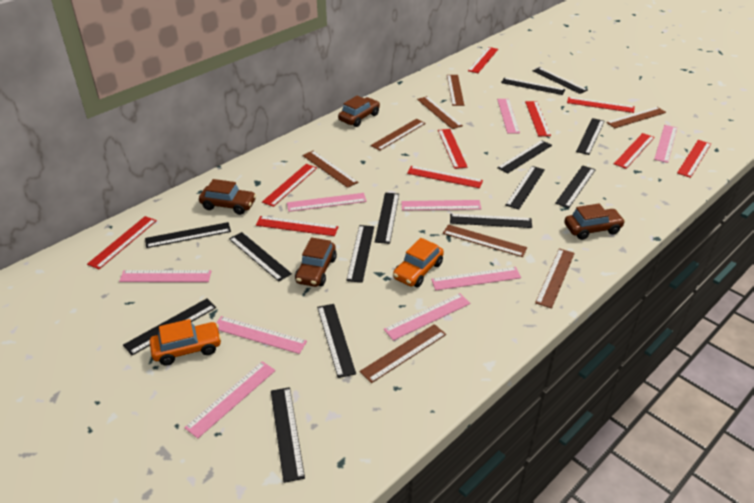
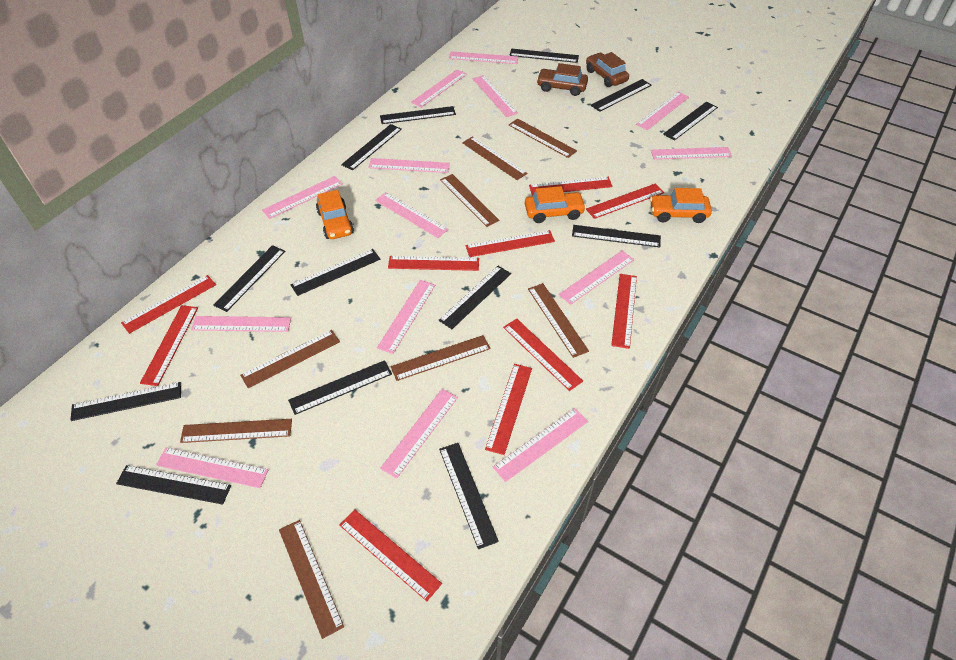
black ruler: 14 -> 13
brown car: 4 -> 2
orange car: 2 -> 3
pink ruler: 9 -> 14

